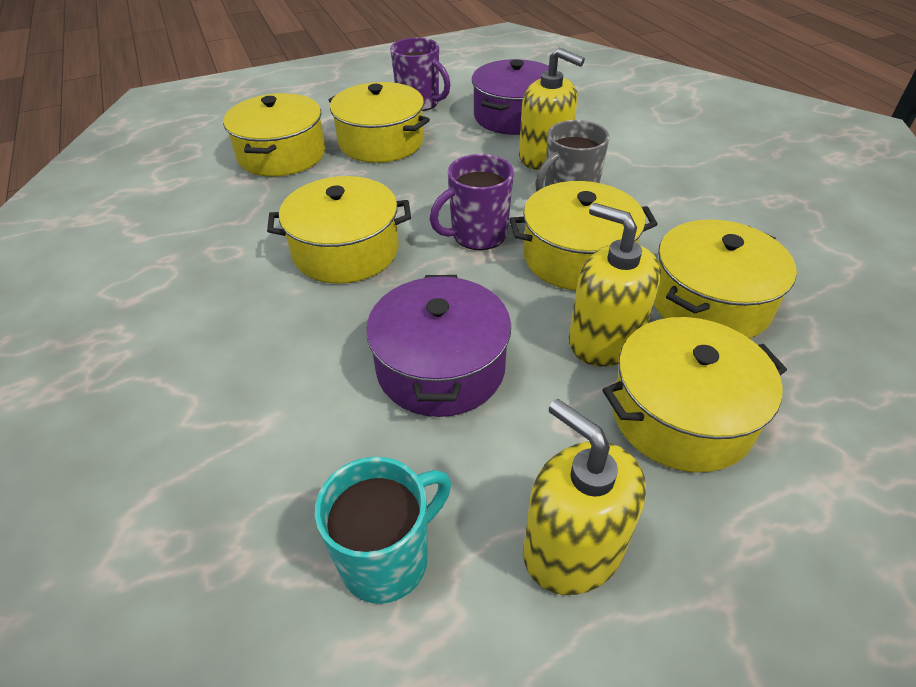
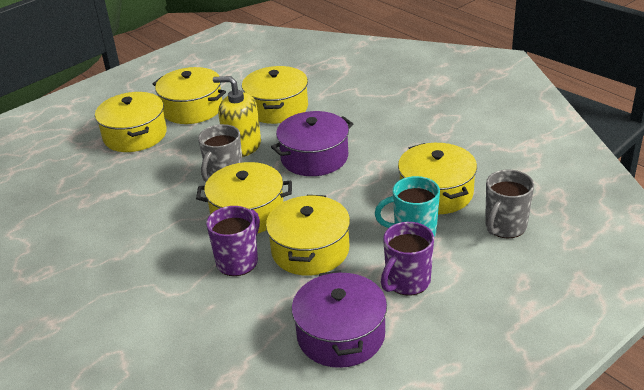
grey mug: 1 -> 2
yellow soap dispenser: 3 -> 1

